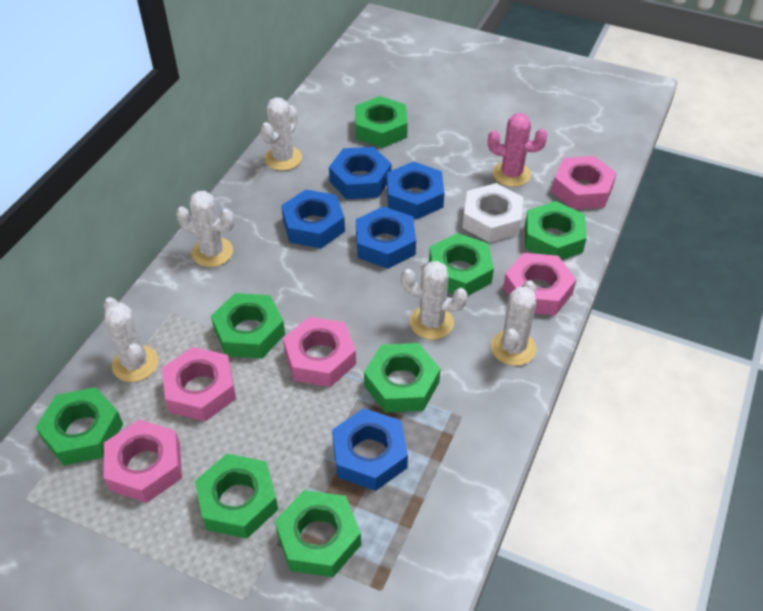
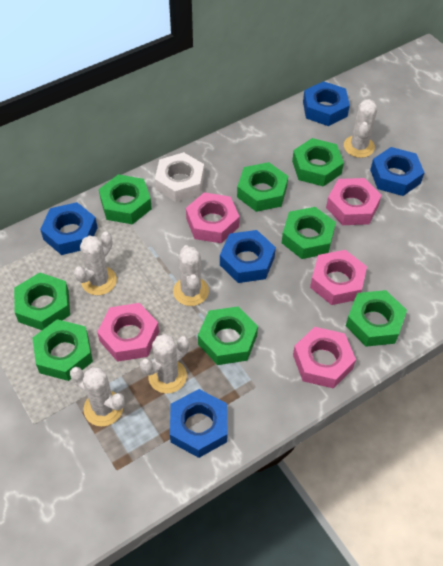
pink cactus: 1 -> 0

